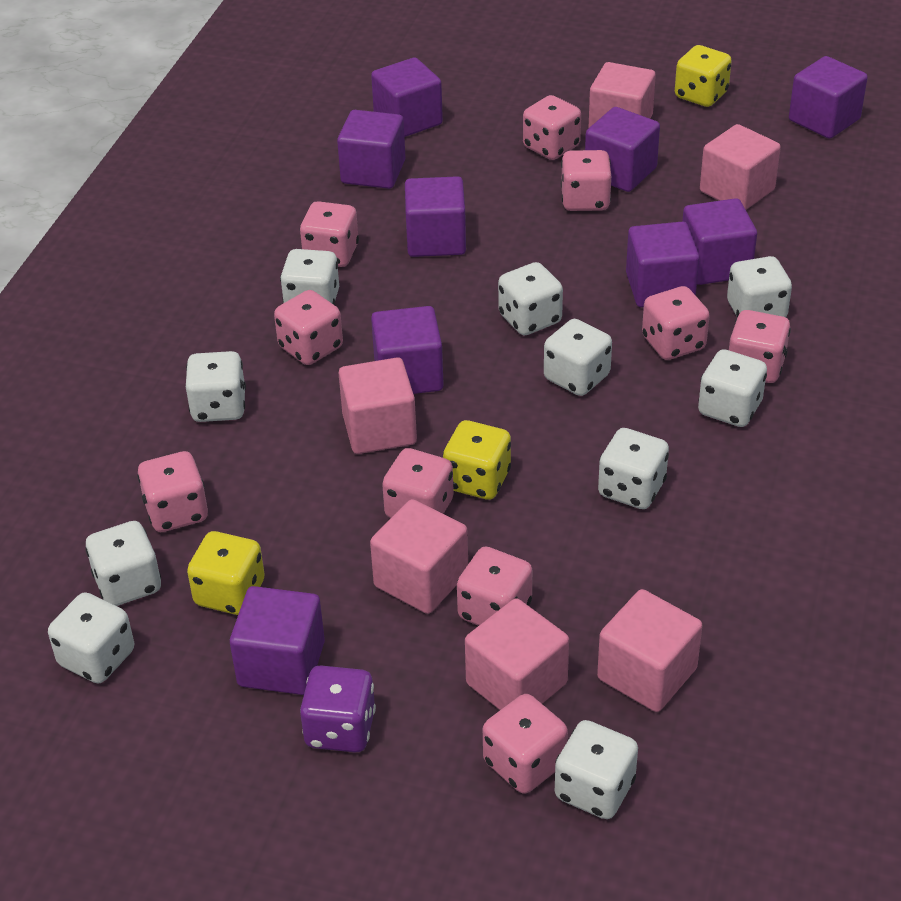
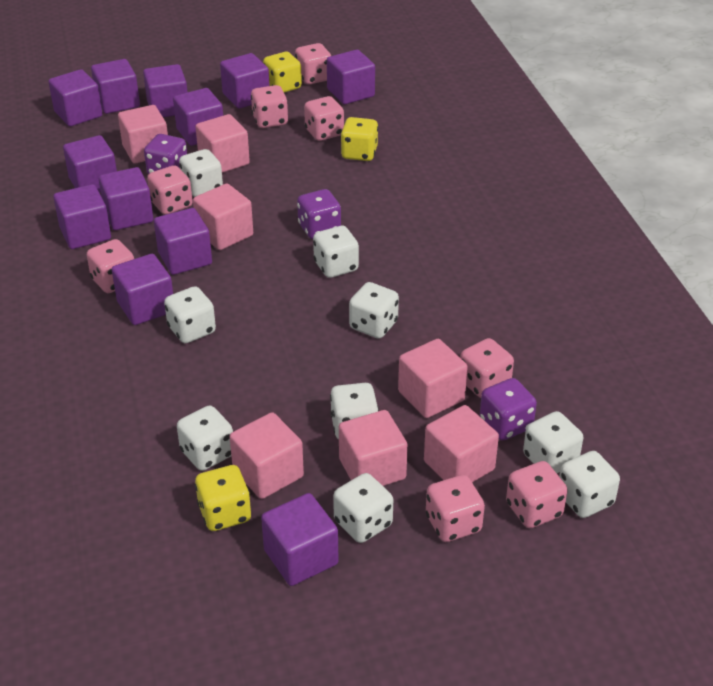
pink cube: 6 -> 7
pink dice: 10 -> 8
purple cube: 9 -> 12
purple dice: 1 -> 3
white dice: 10 -> 9

